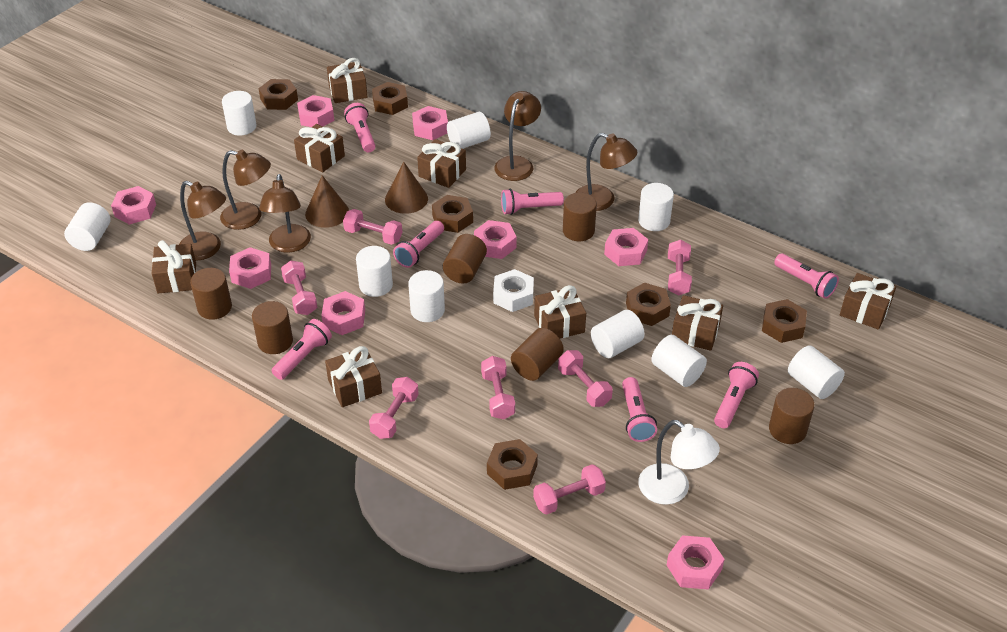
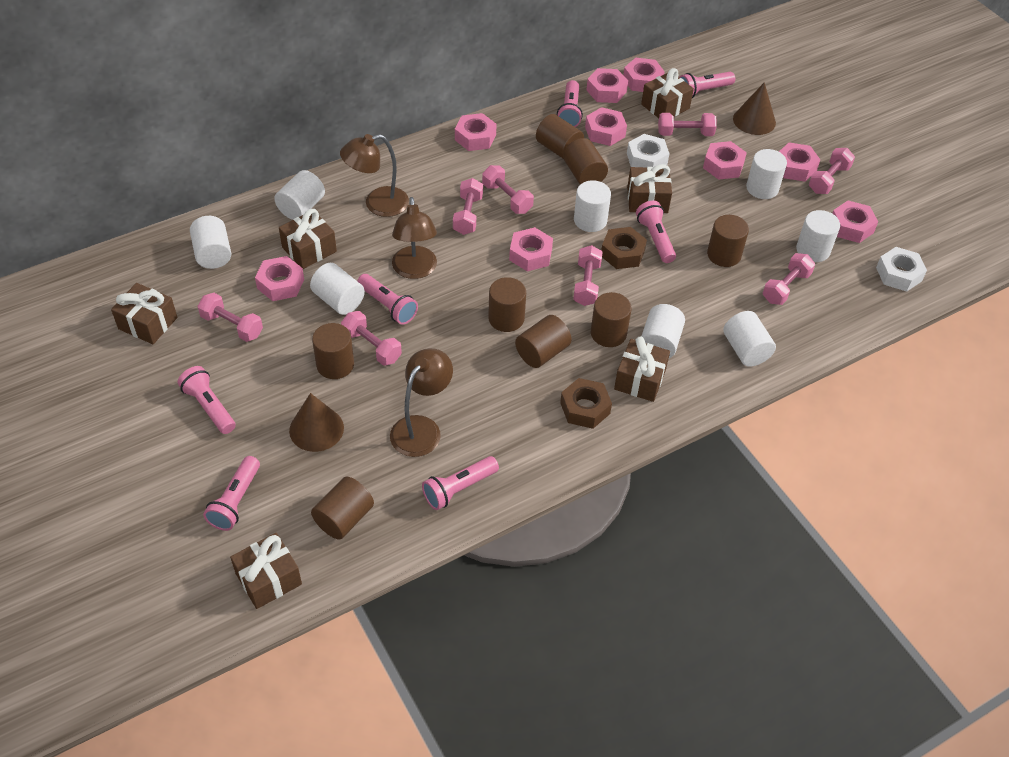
brown cylinder: 6 -> 8
brown gift: 8 -> 6
brown lamp: 5 -> 3
brown nut: 6 -> 2
pink dumbbell: 7 -> 8
pink nut: 8 -> 9
white cylinder: 9 -> 8
white lamp: 1 -> 0
white nut: 1 -> 2

